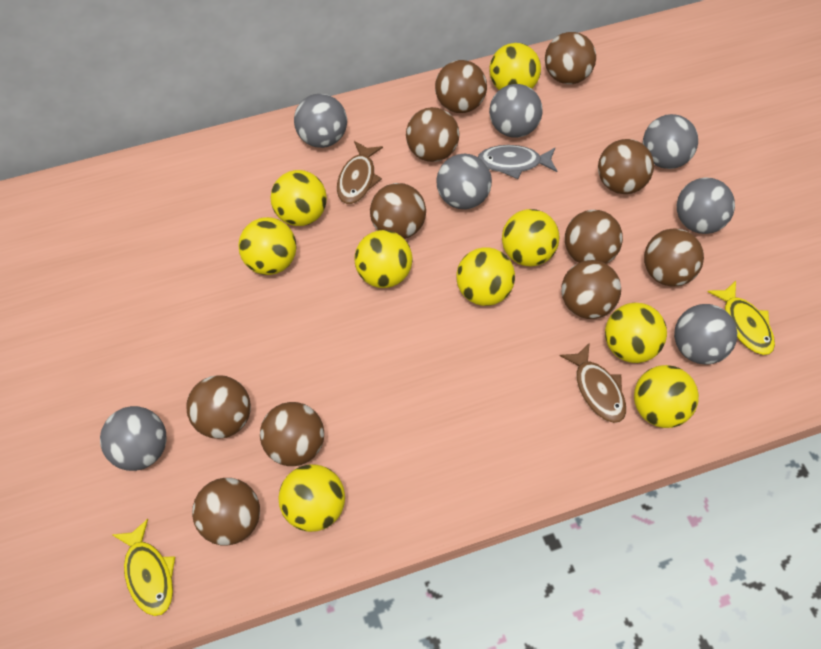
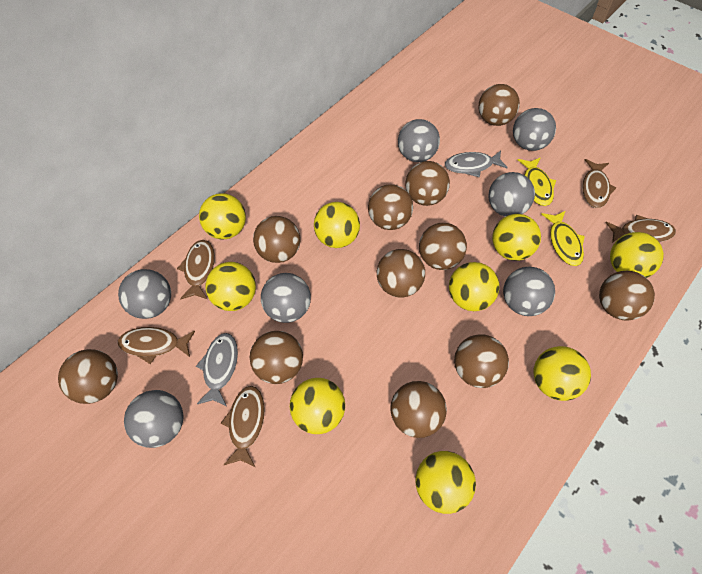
brown fish: 2 -> 5
grey fish: 1 -> 2

